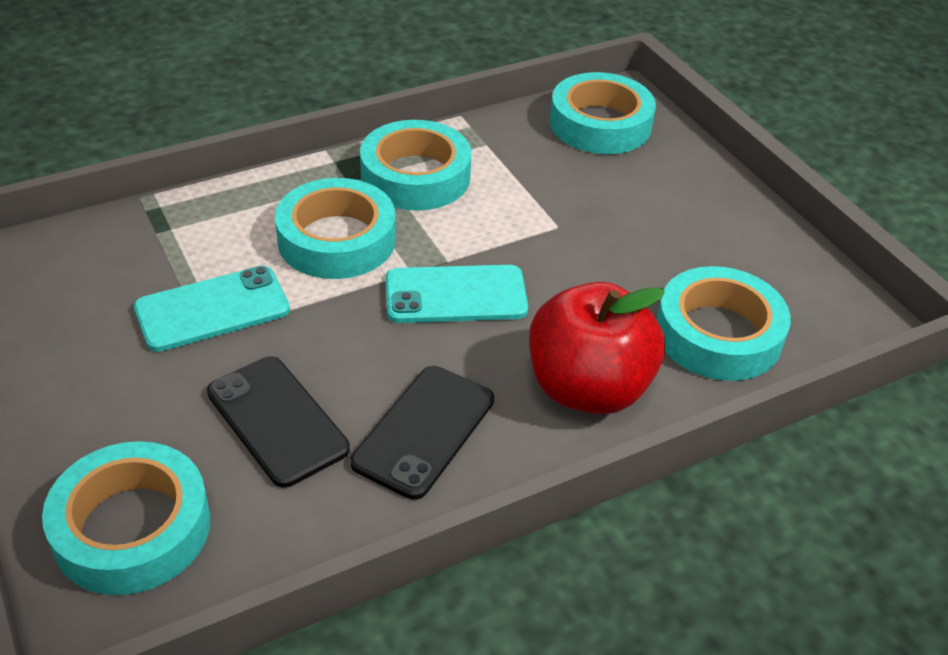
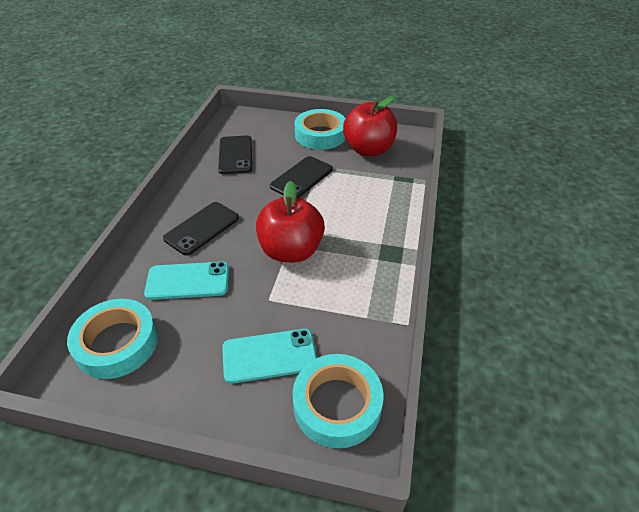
black phone: 2 -> 3
red apple: 1 -> 2
turquoise tape: 5 -> 3

